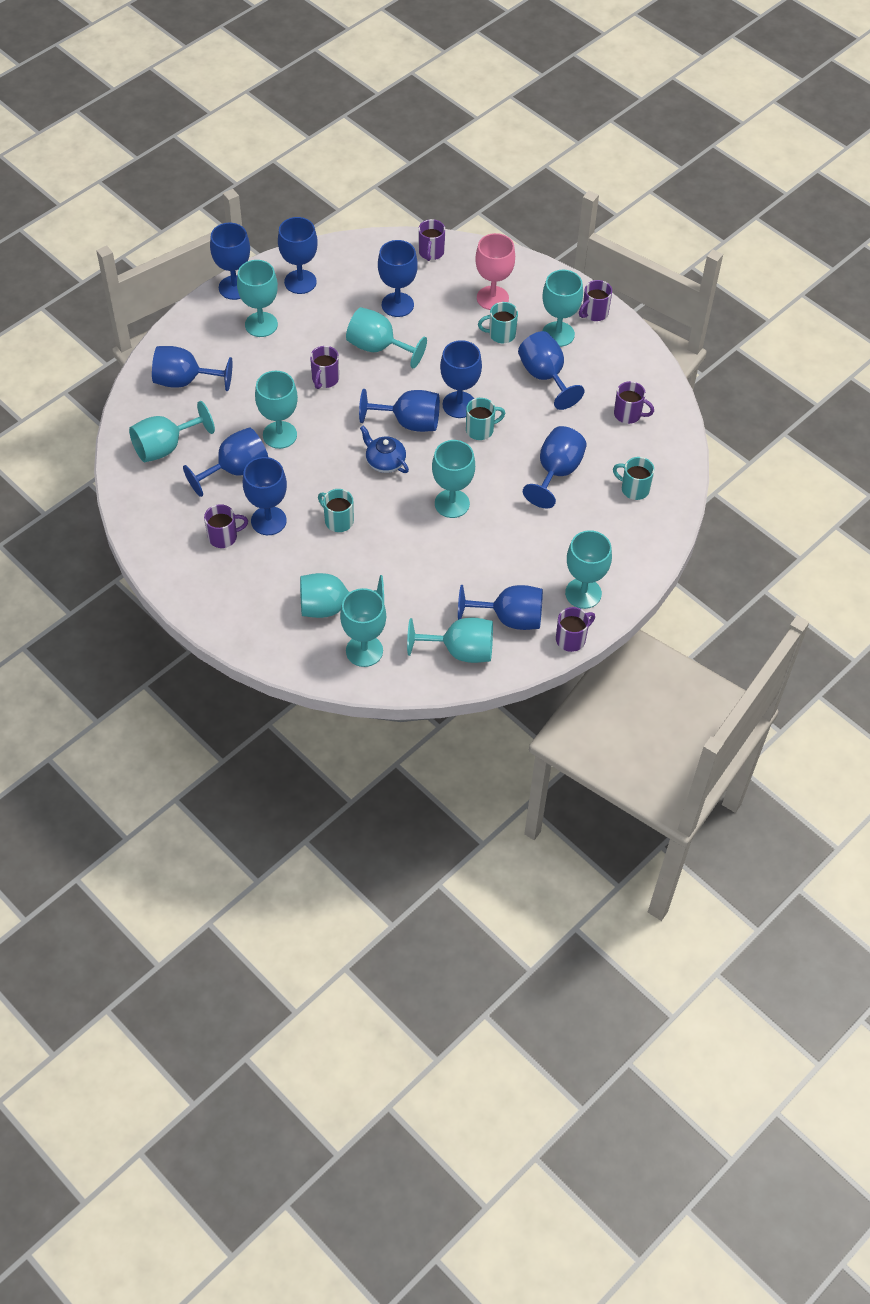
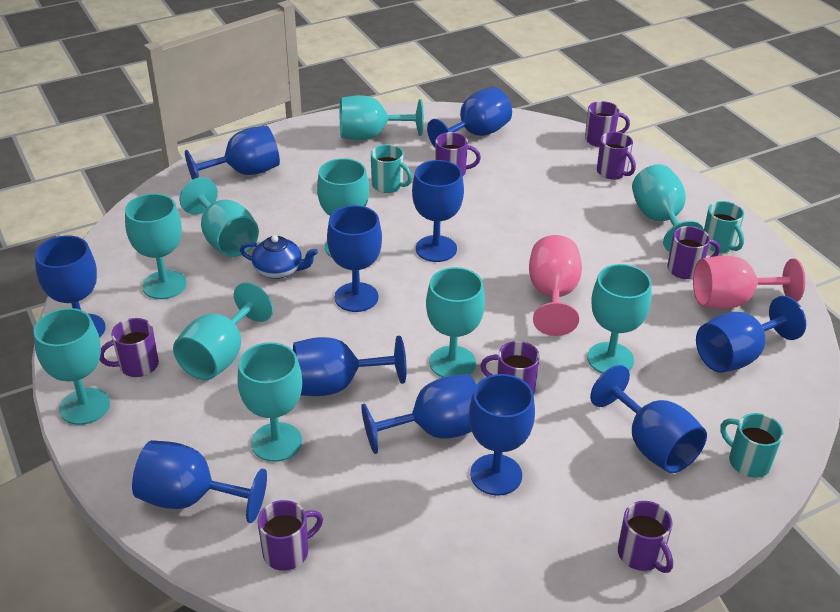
pink goblet: 1 -> 2
purple mug: 6 -> 8
turquoise mug: 4 -> 3

